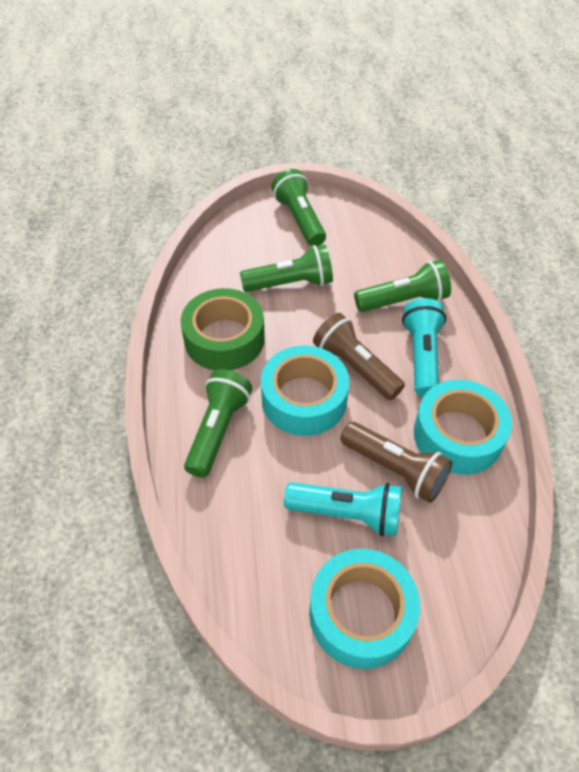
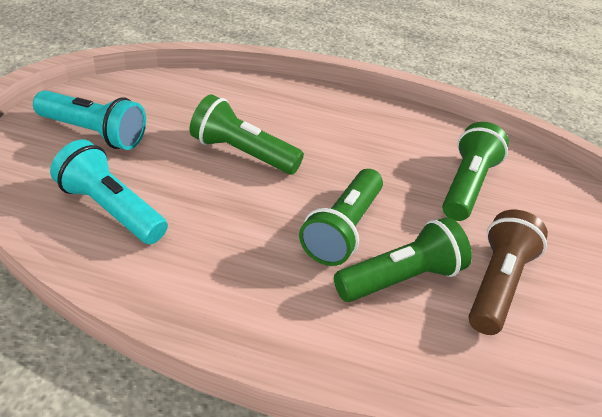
brown flashlight: 2 -> 1
green tape: 1 -> 0
turquoise tape: 3 -> 0

